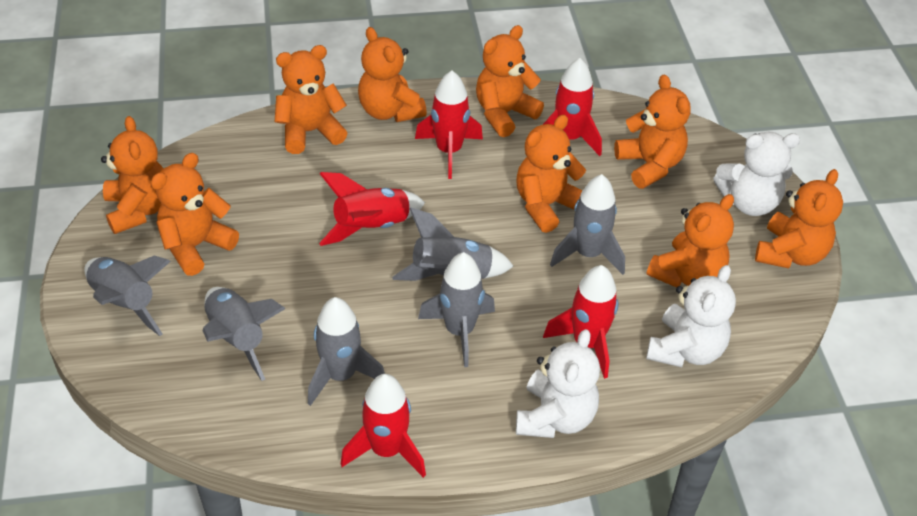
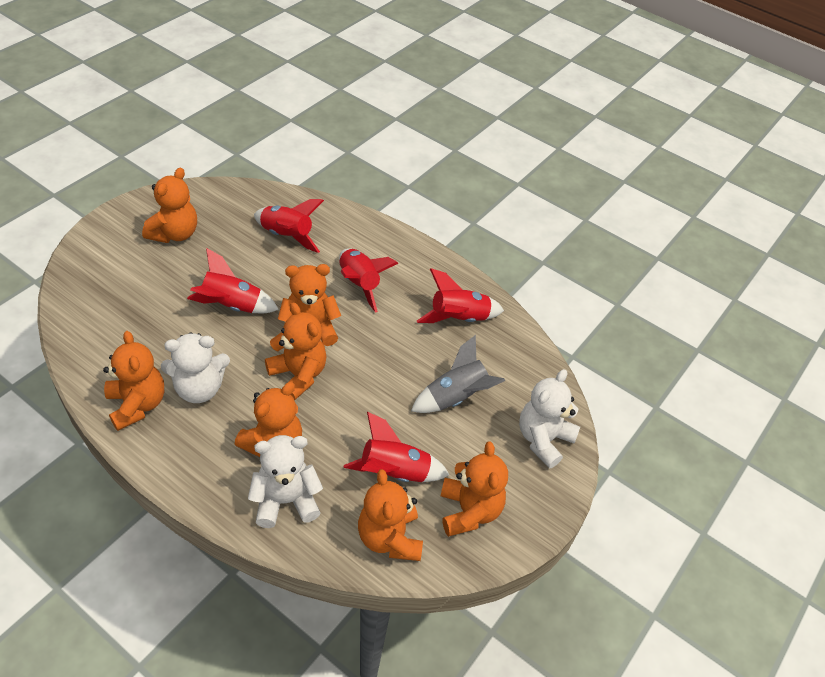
grey rocket: 6 -> 1
orange teddy bear: 9 -> 7

